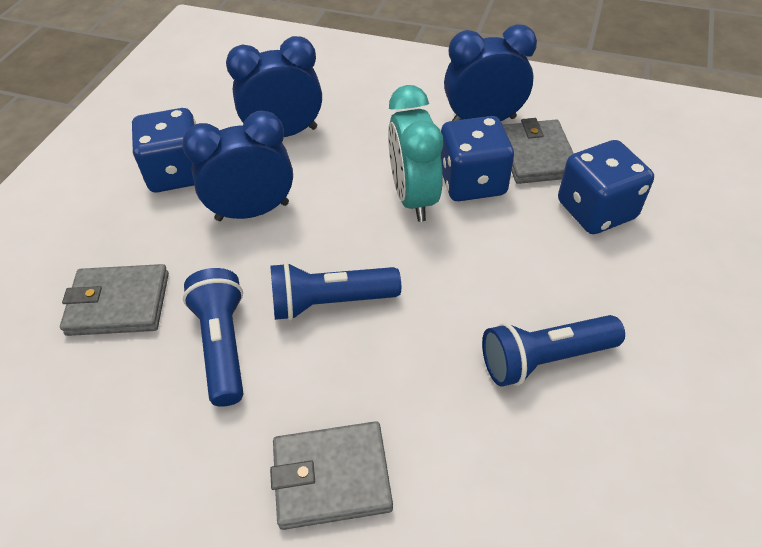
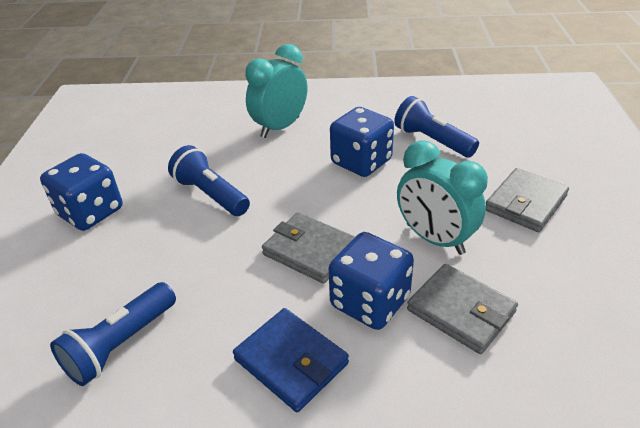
blue clock: 3 -> 0
blue wallet: 0 -> 1
turquoise clock: 1 -> 2

